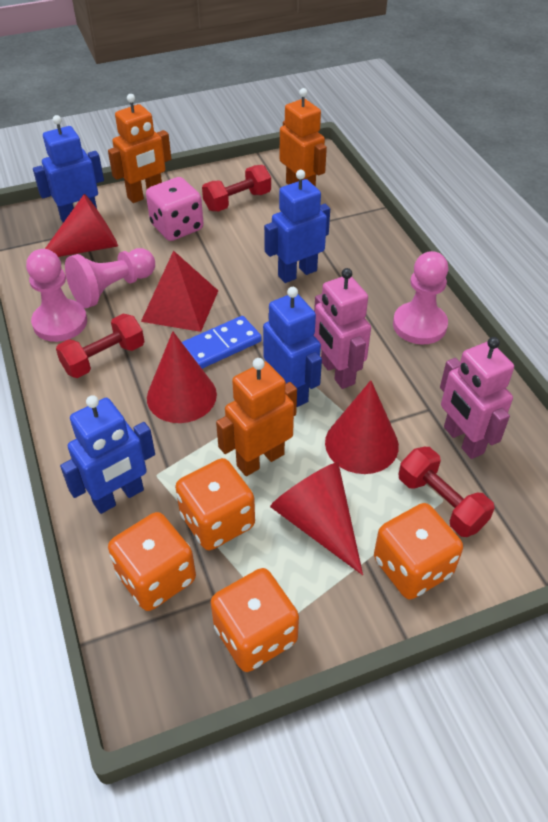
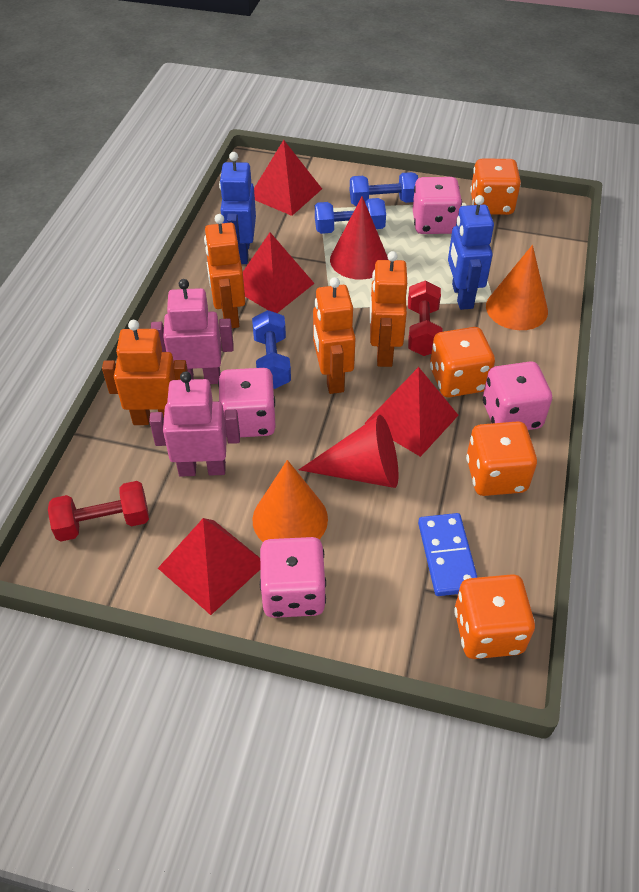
blue dumbbell: 0 -> 3
blue robot: 4 -> 2
orange cone: 0 -> 2
orange robot: 3 -> 4
pink dice: 1 -> 4
pink pawn: 3 -> 0
red cone: 4 -> 2
red dumbbell: 3 -> 2
red pyramid: 1 -> 4

